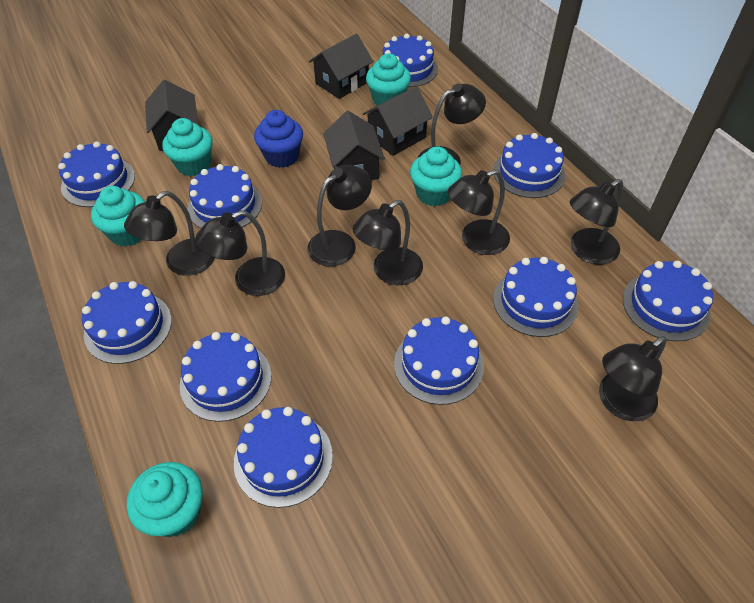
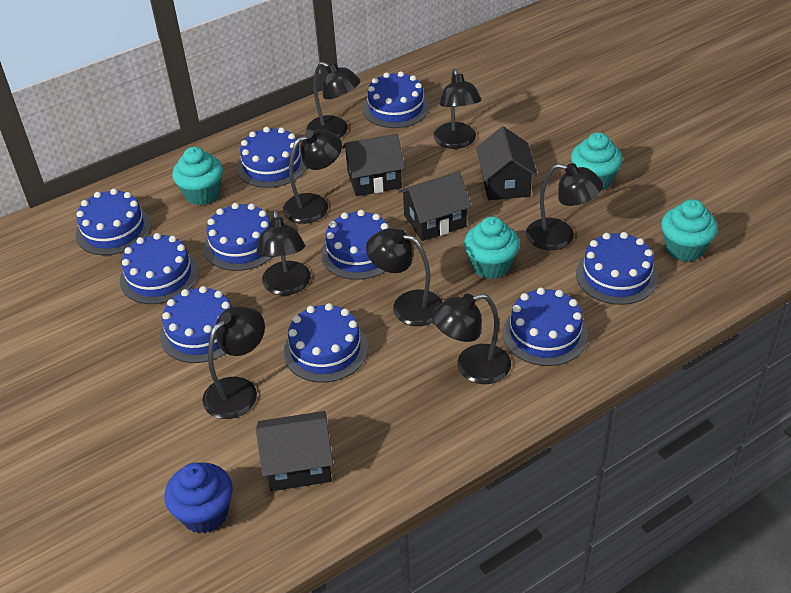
turquoise cupcake: 5 -> 4

